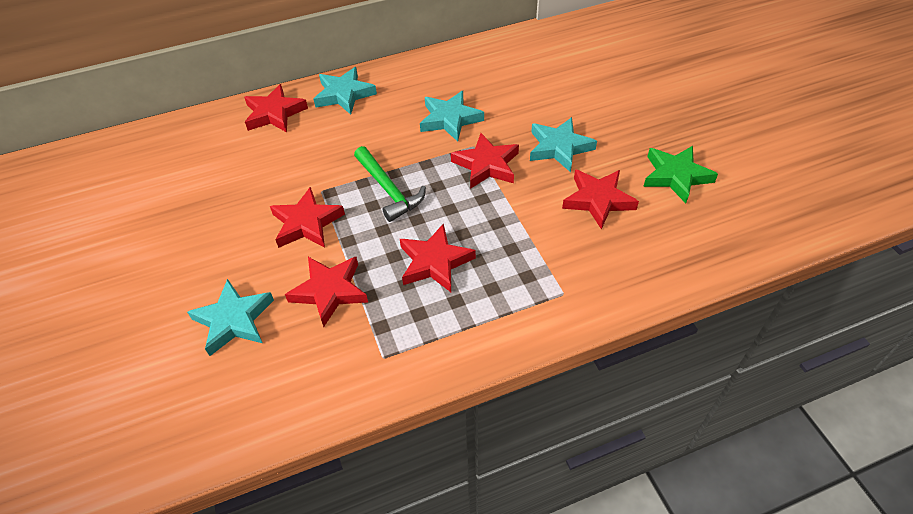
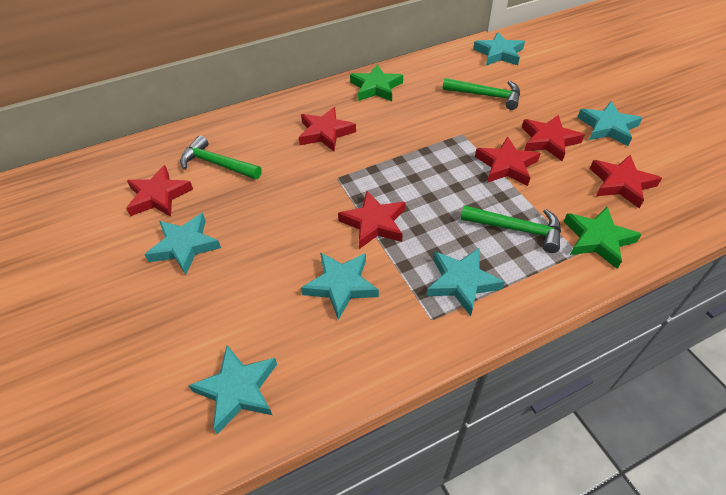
green hammer: 1 -> 3
green star: 1 -> 2
turquoise star: 4 -> 6

